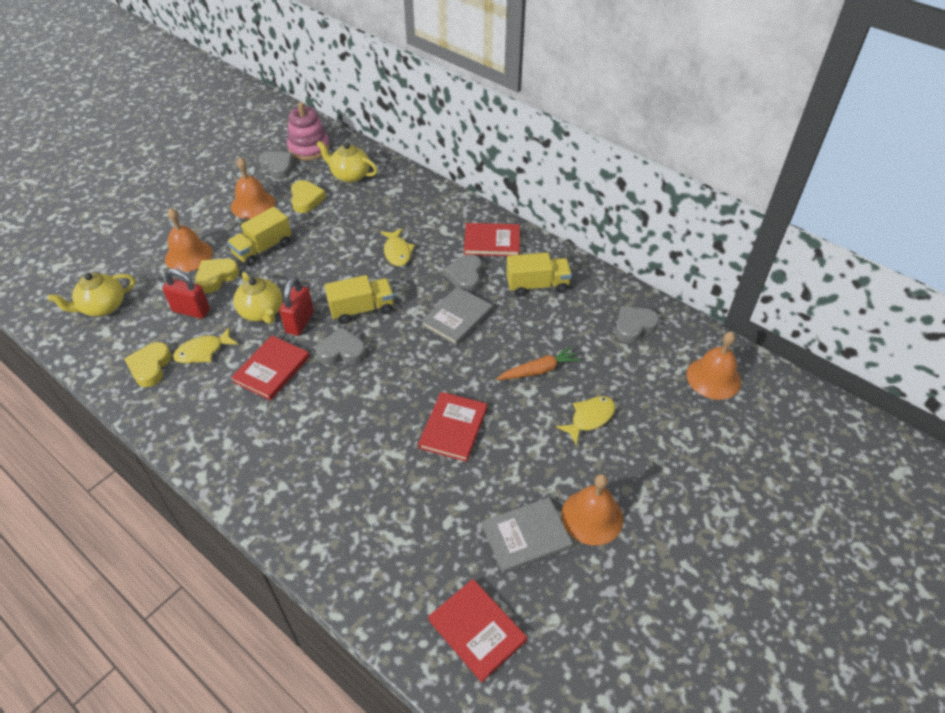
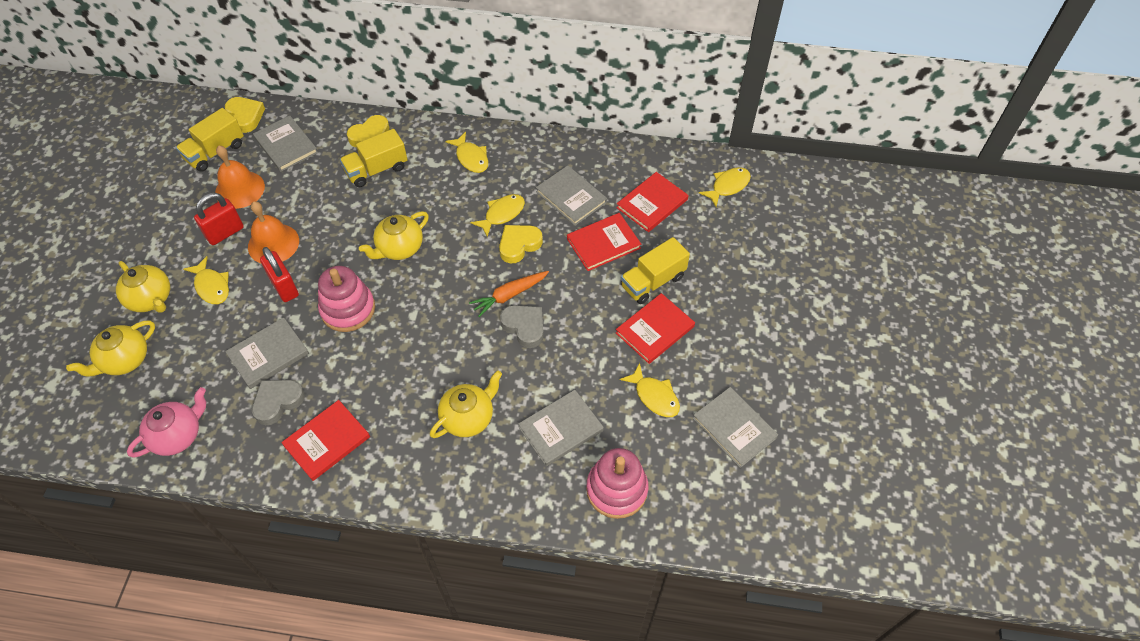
grey book: 2 -> 5
grey heart: 4 -> 2
orange bell: 4 -> 2
pink stacking toy: 1 -> 2
pink teapot: 0 -> 1
yellow fish: 3 -> 5
yellow teapot: 3 -> 4

